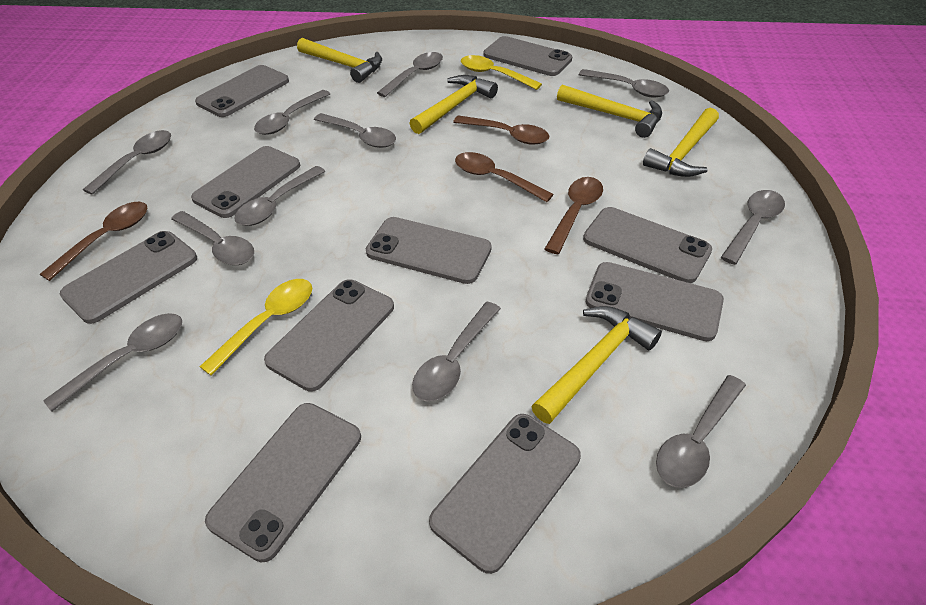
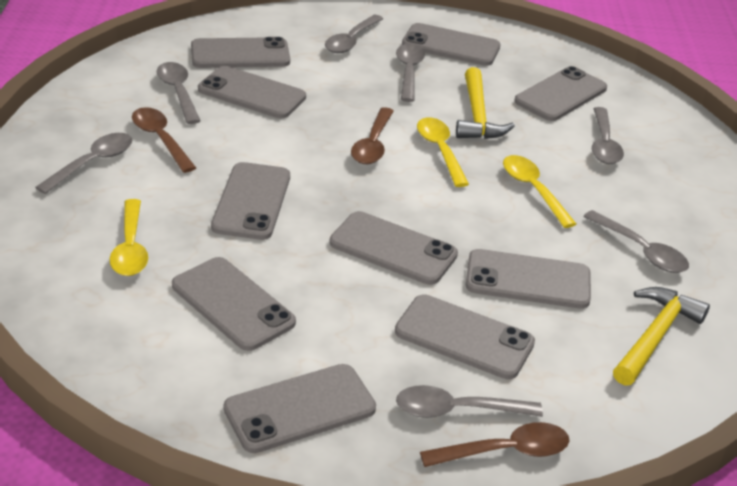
brown spoon: 4 -> 3
grey spoon: 11 -> 7
yellow hammer: 5 -> 2
yellow spoon: 2 -> 3

